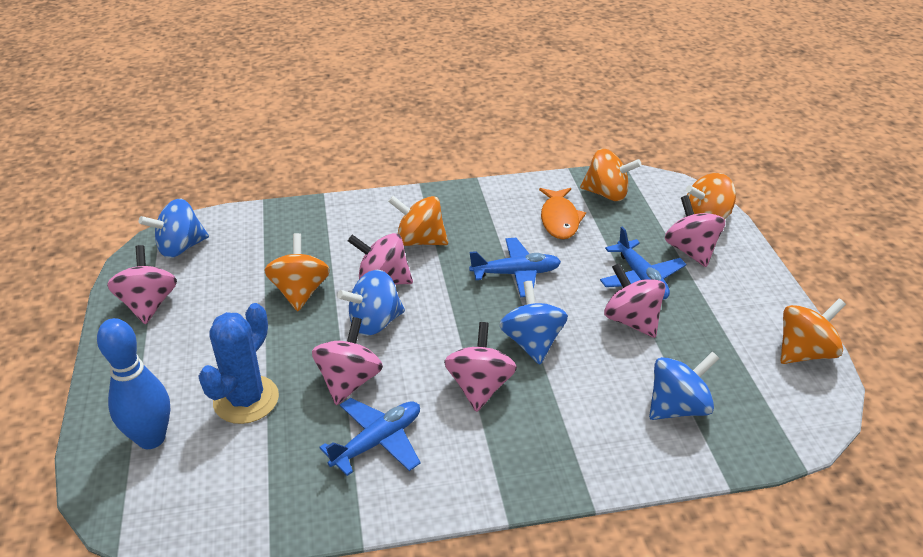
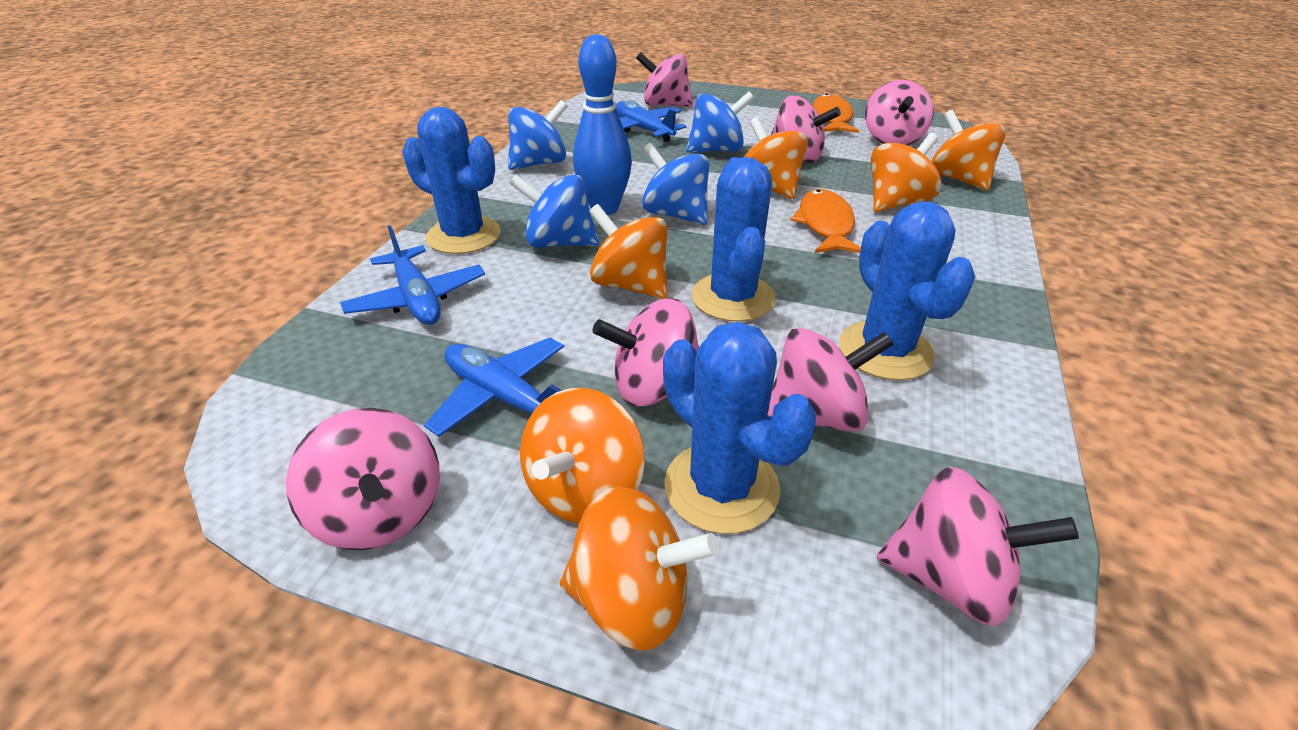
blue cactus: 1 -> 4
orange fish: 1 -> 2
orange spinning top: 5 -> 6
pink spinning top: 6 -> 7

